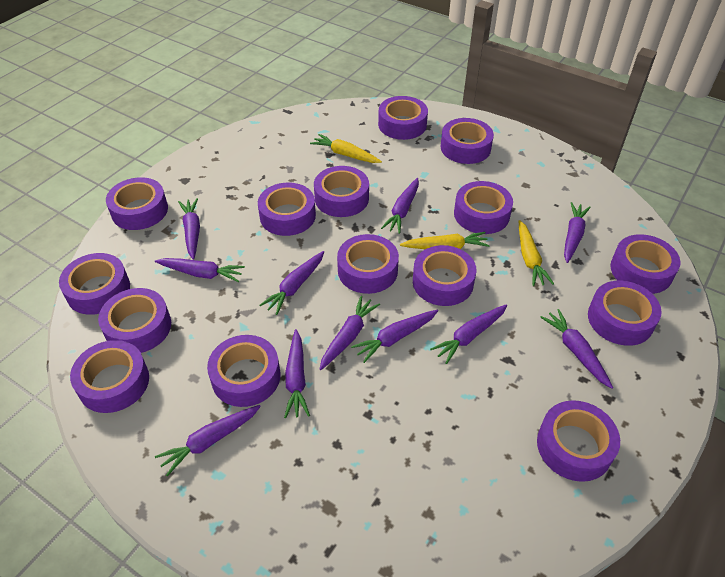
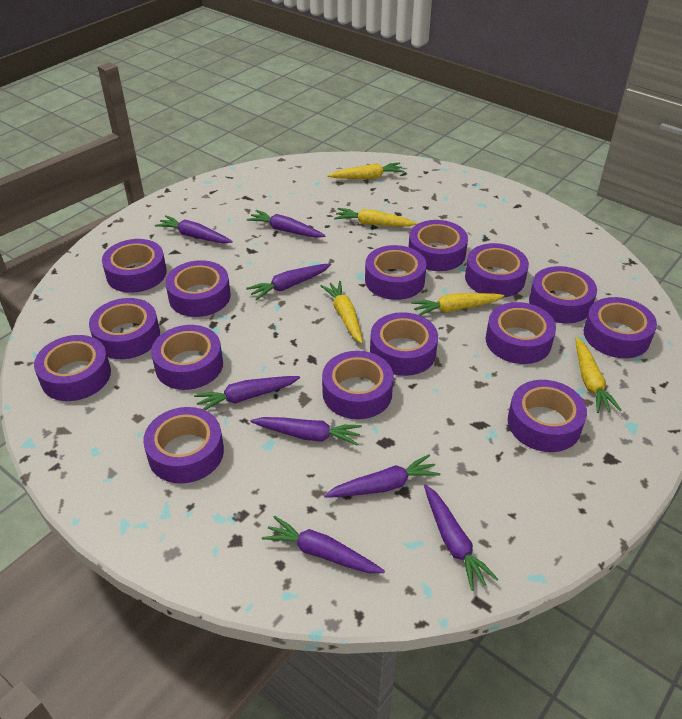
purple carrot: 11 -> 8
yellow carrot: 3 -> 5

